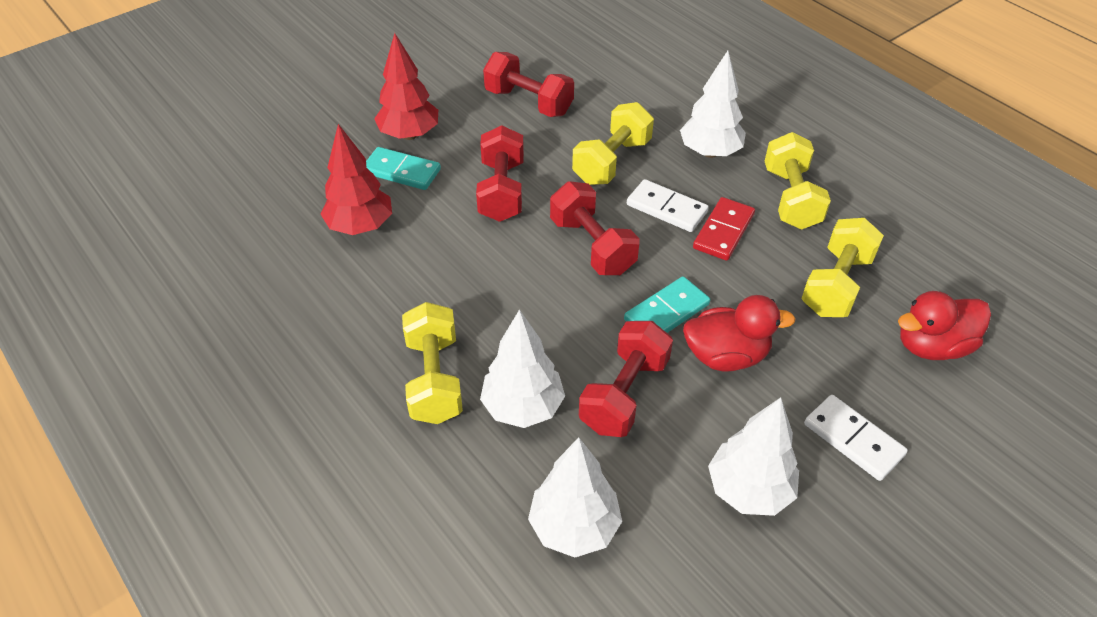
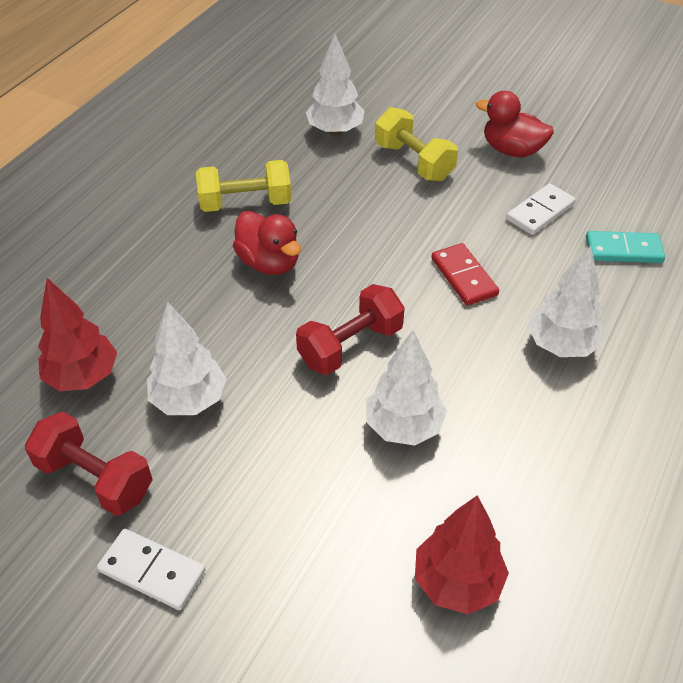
red dumbbell: 4 -> 2
turquoise domino: 2 -> 1
yellow dumbbell: 4 -> 2

